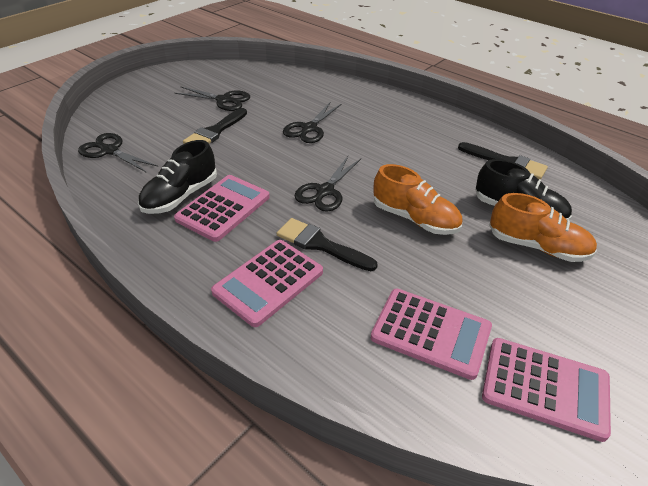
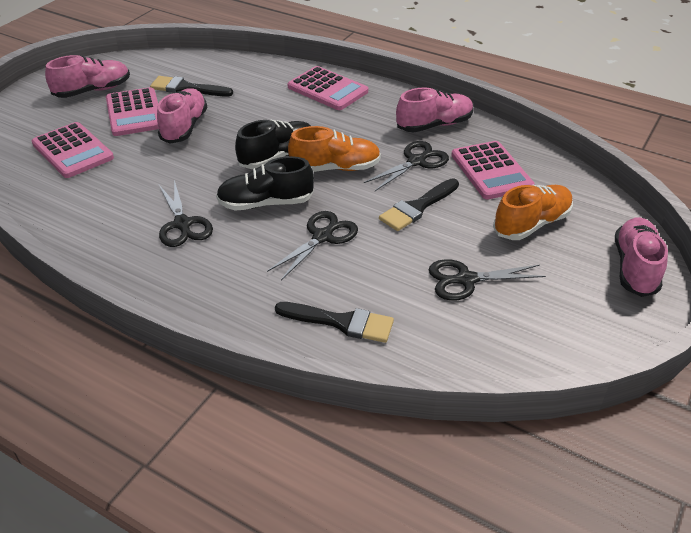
pink shoe: 0 -> 4

